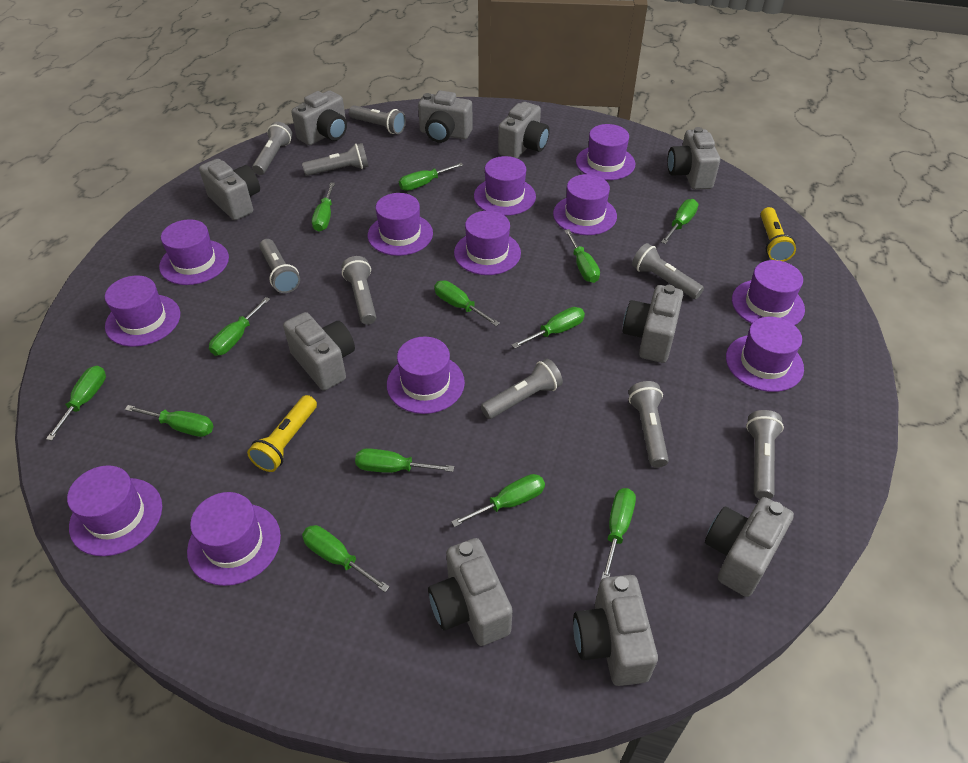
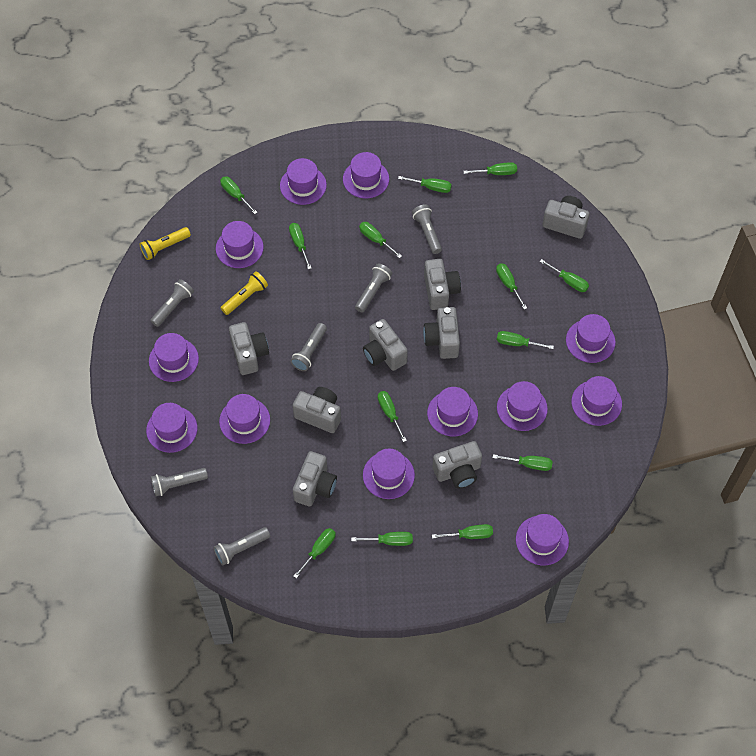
grey camera: 10 -> 8
grey flashlight: 9 -> 6

